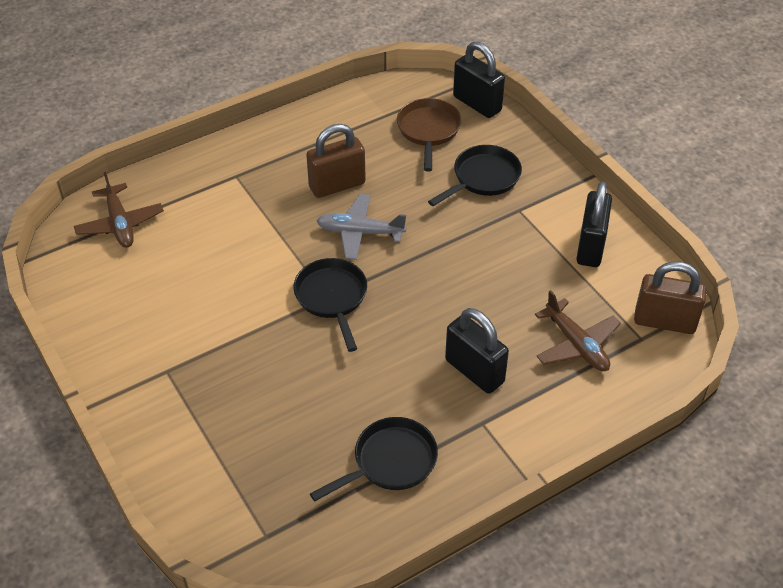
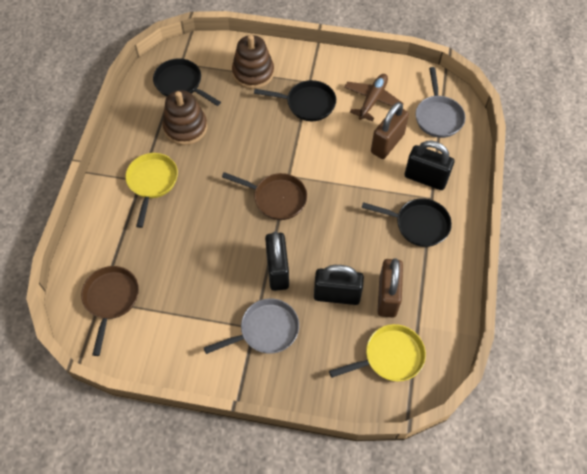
brown pan: 1 -> 2
brown plane: 2 -> 1
brown stacking toy: 0 -> 2
grey pan: 0 -> 2
grey plane: 1 -> 0
yellow pan: 0 -> 2

